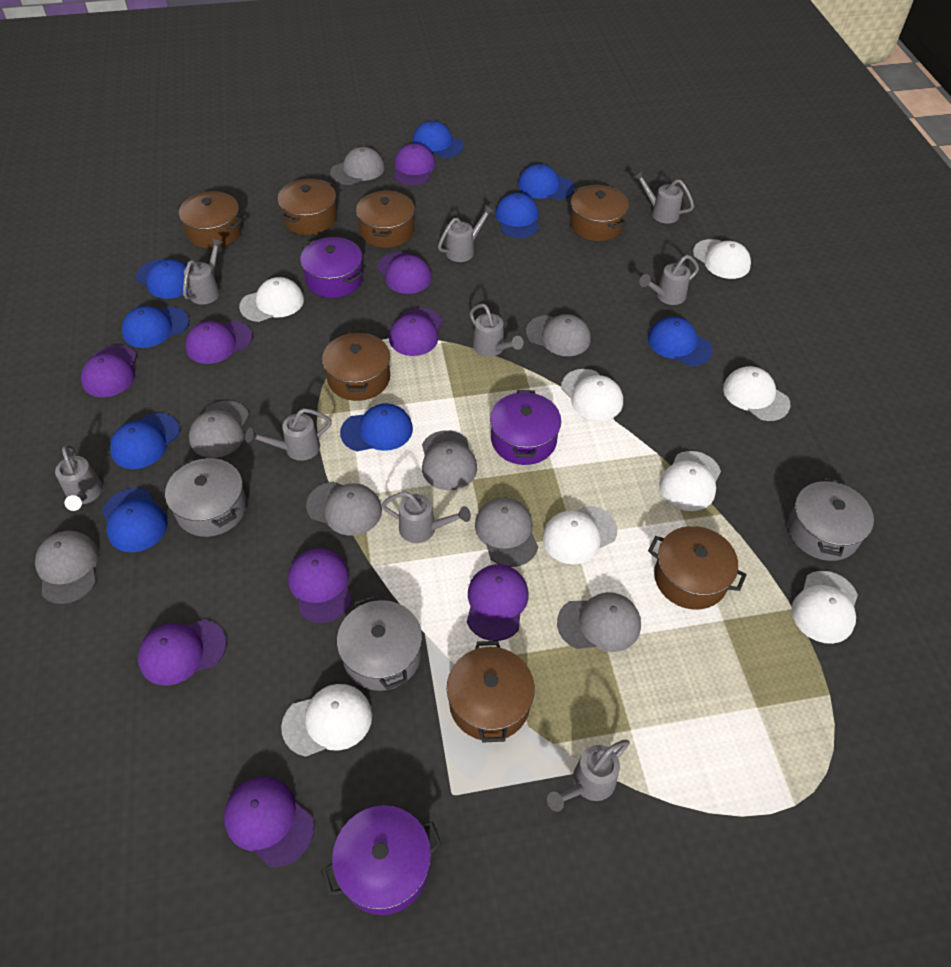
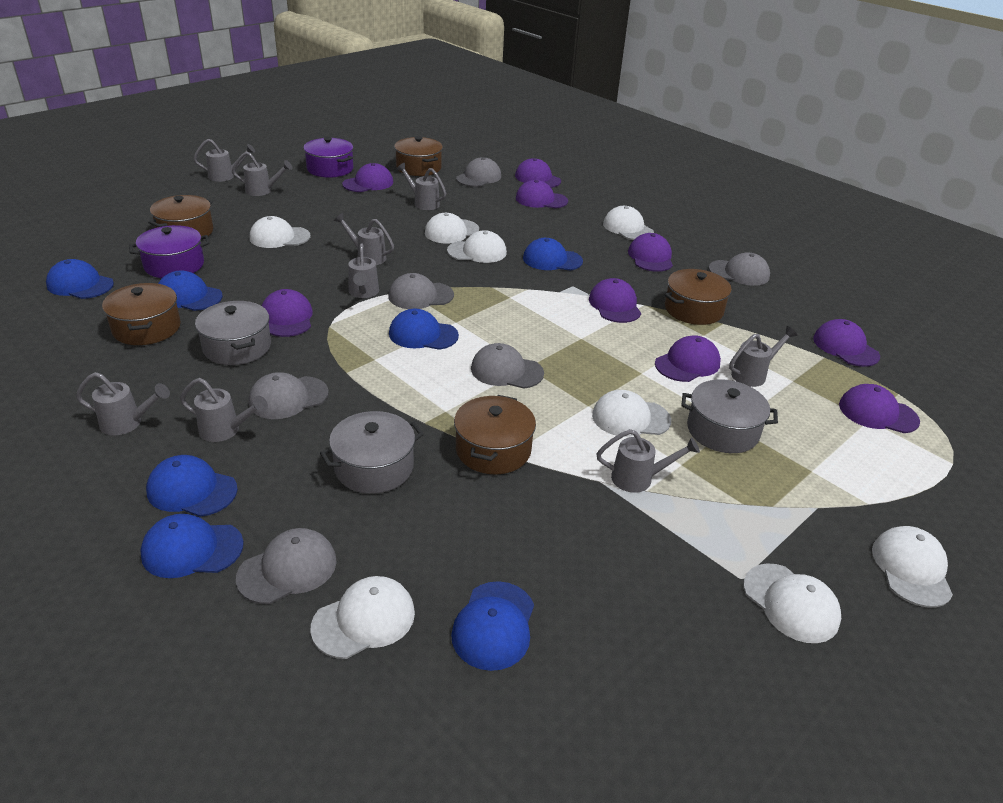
blue cap: 9 -> 7
brown pot: 7 -> 5
grey cap: 8 -> 6
purple pot: 3 -> 2

